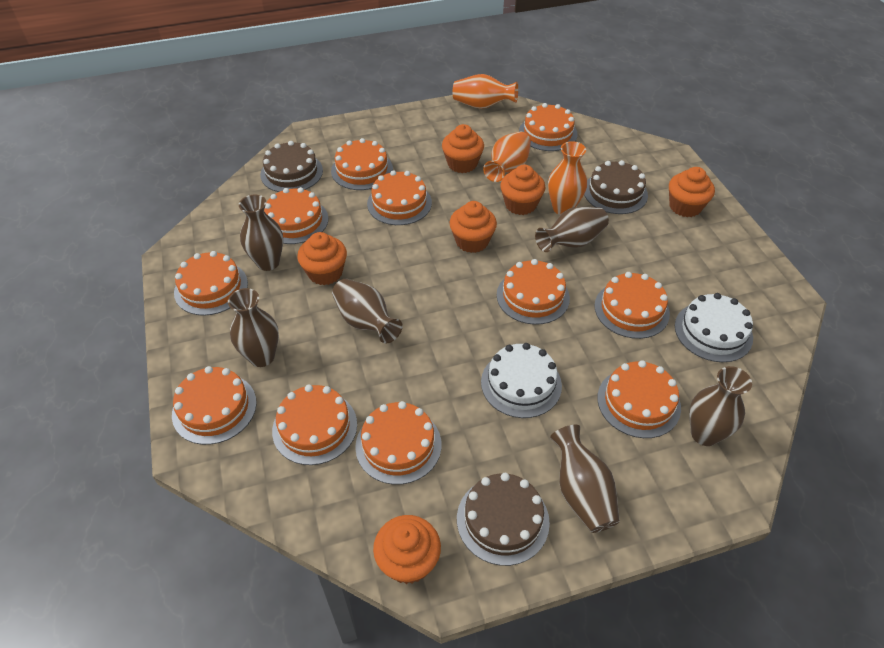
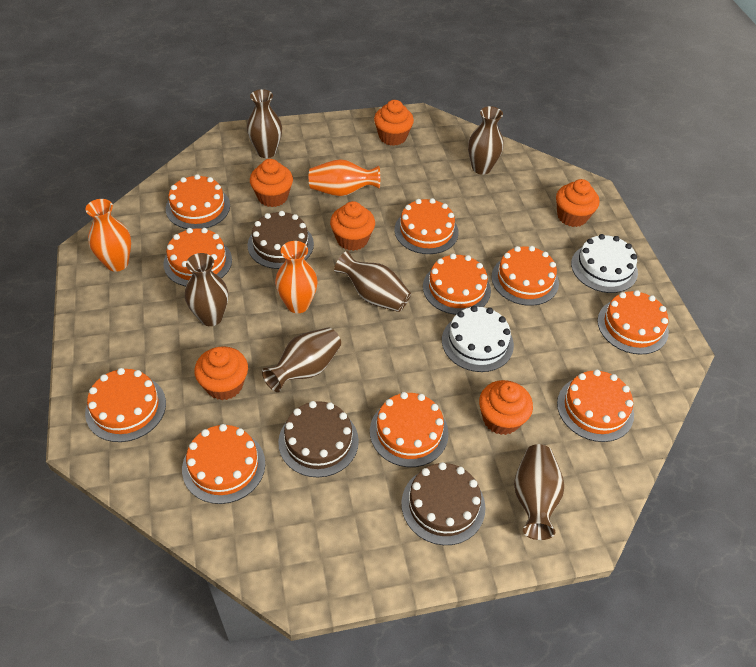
orange cake: 11 -> 10

